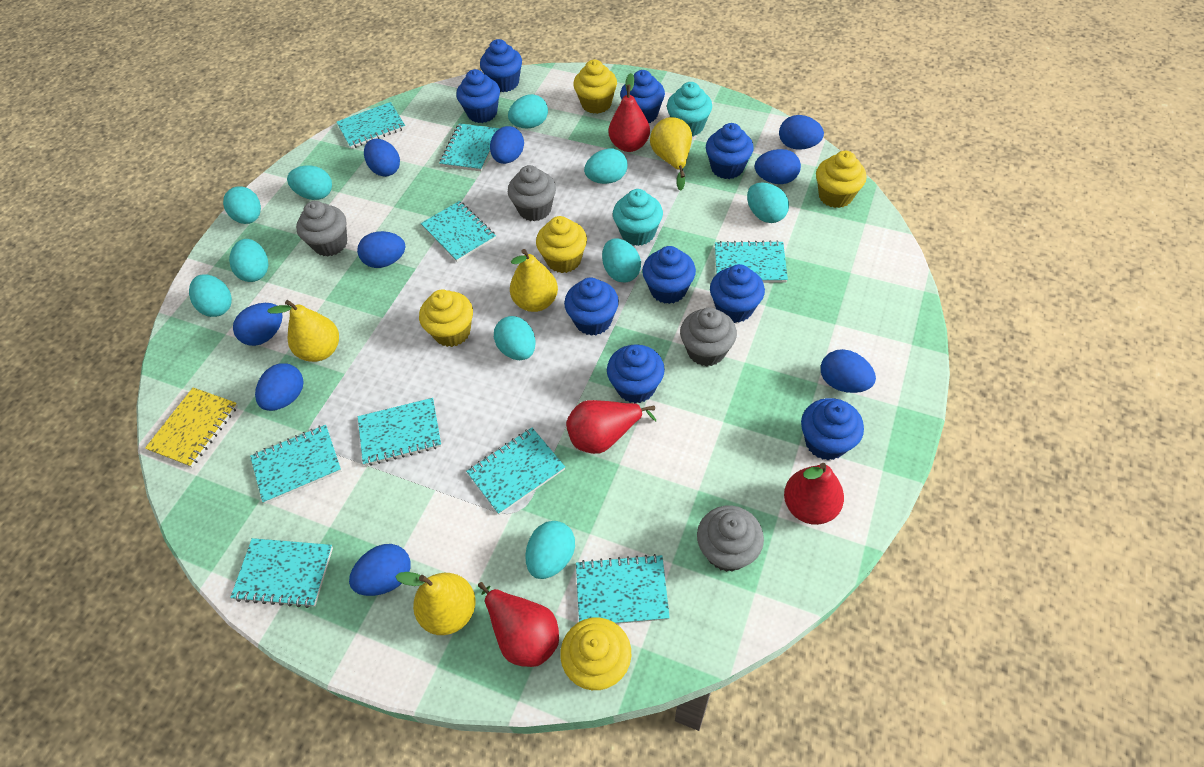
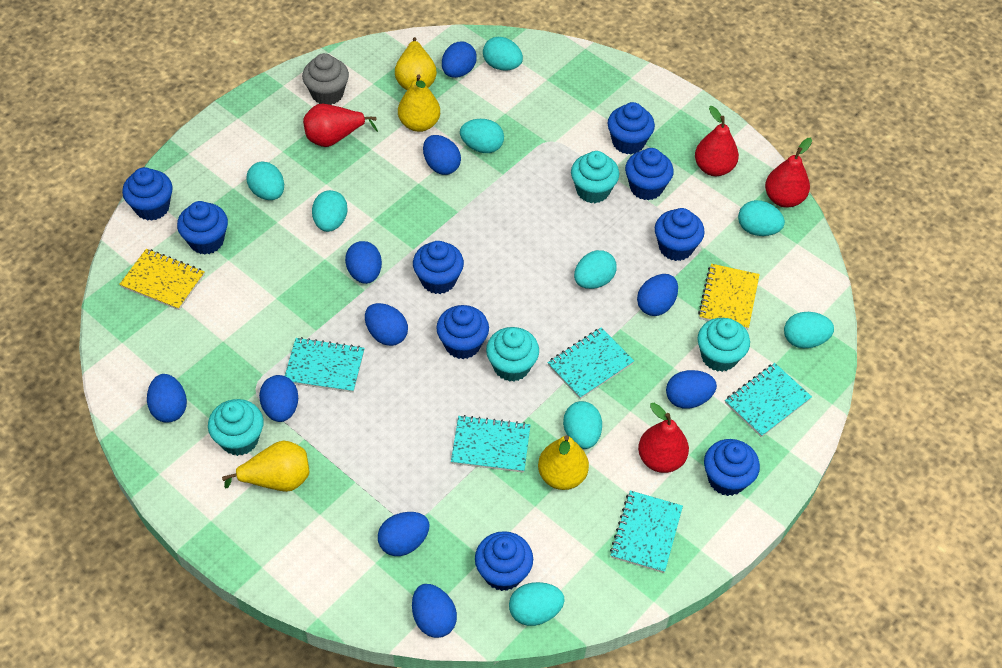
blue egg: 9 -> 10
grey cupcake: 4 -> 1
turquoise cupcake: 2 -> 4
turquoise egg: 10 -> 9
turquoise notebook: 9 -> 5
yellow cupcake: 5 -> 0
yellow notebook: 1 -> 2

